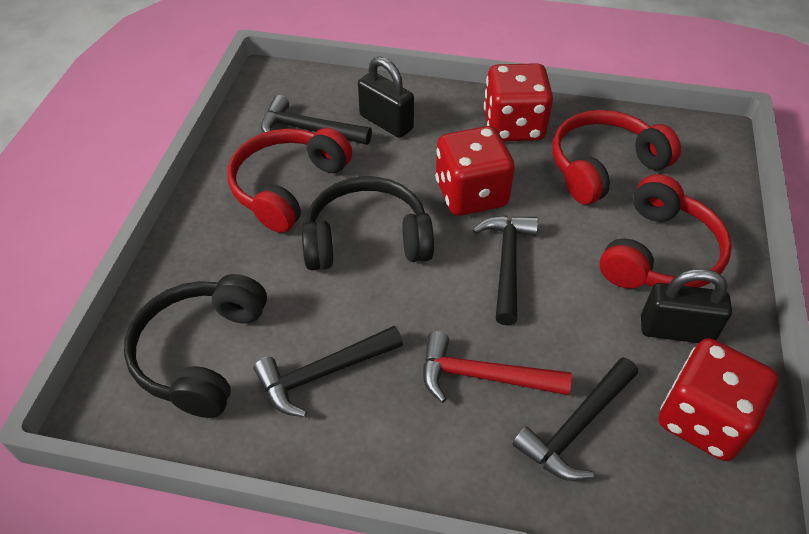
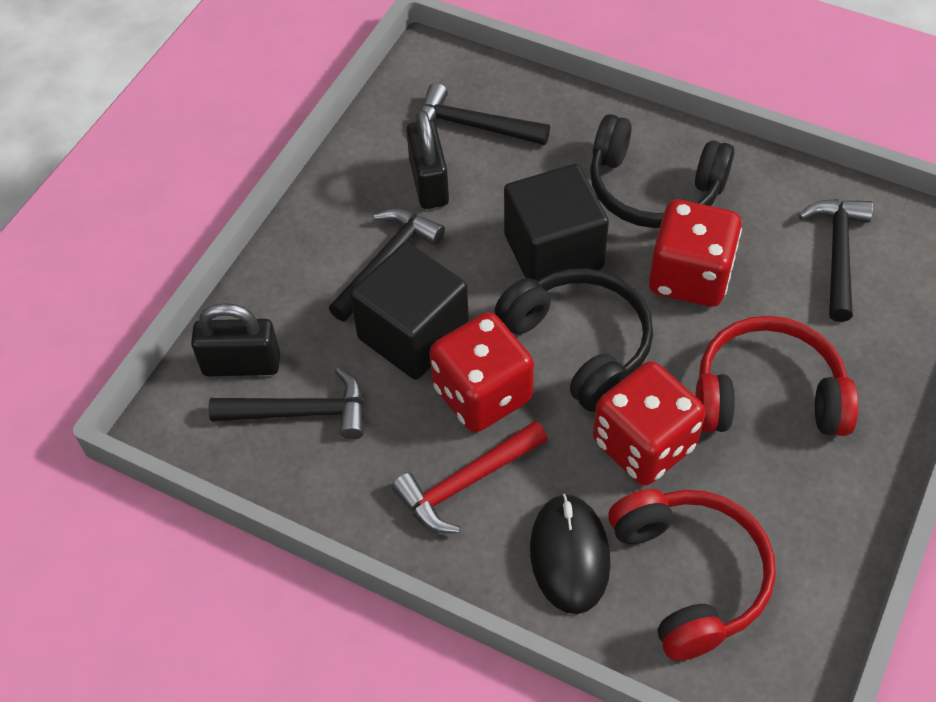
black cube: 0 -> 2
black mouse: 0 -> 1
red headphones: 3 -> 2

